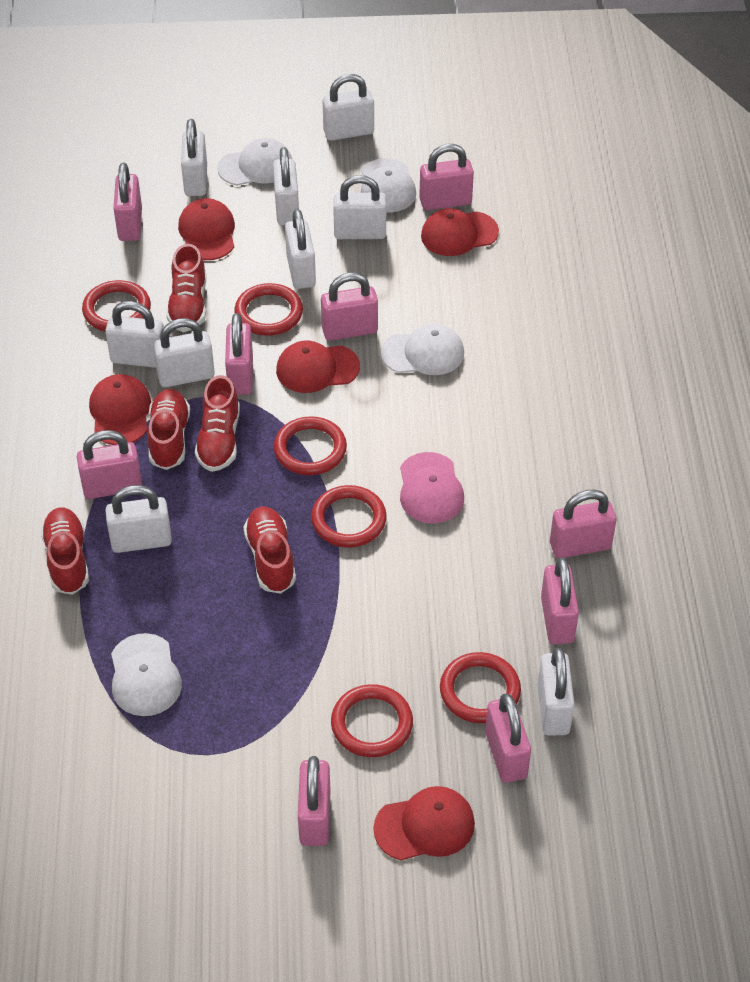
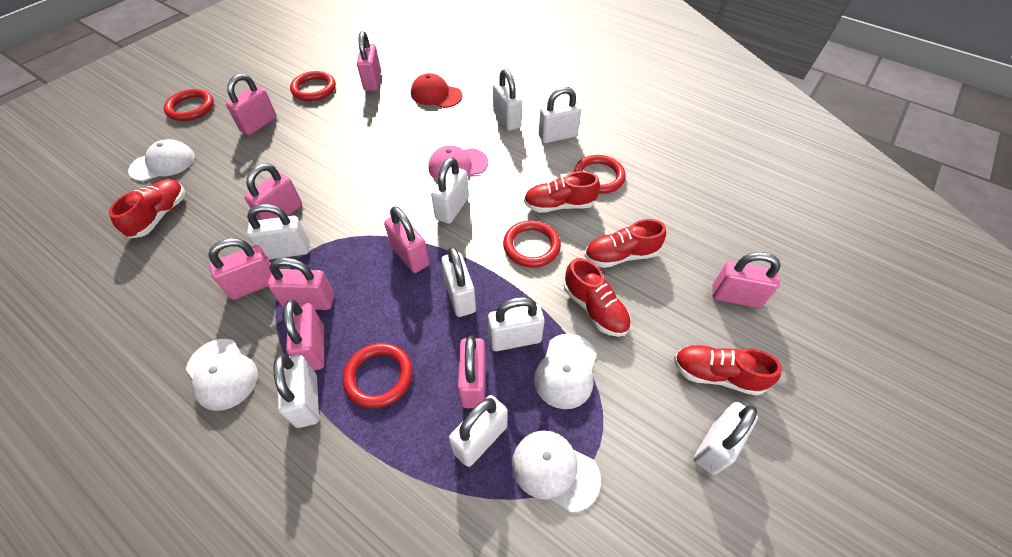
red cap: 5 -> 1
red ring: 6 -> 5

